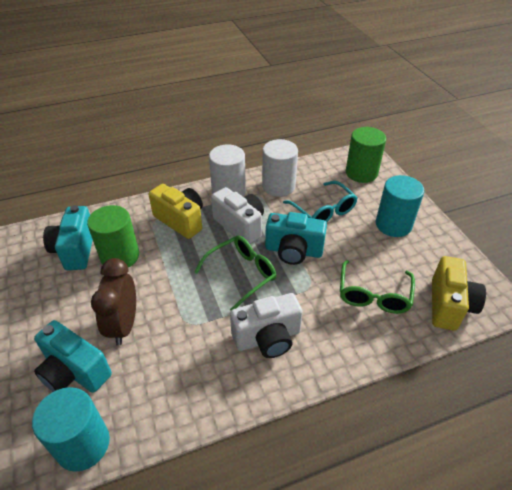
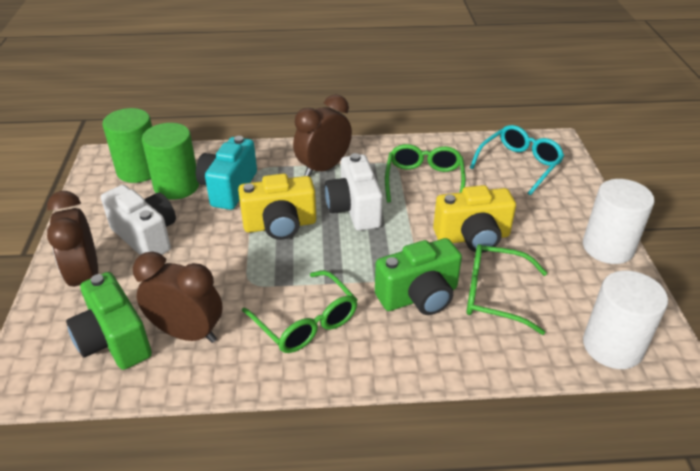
brown clock: 1 -> 3
green camera: 0 -> 2
green glasses: 2 -> 3
turquoise camera: 3 -> 1
turquoise cylinder: 2 -> 0

